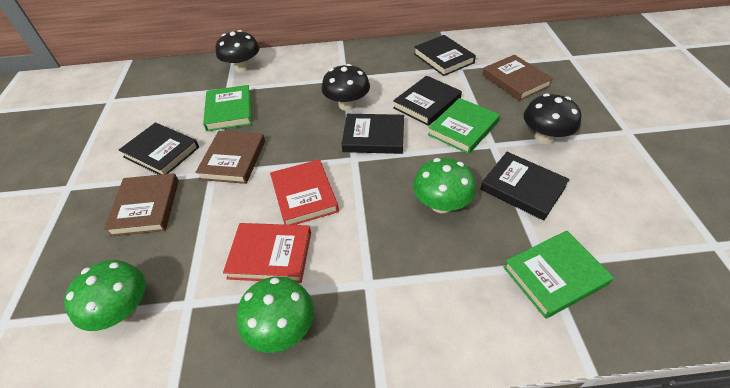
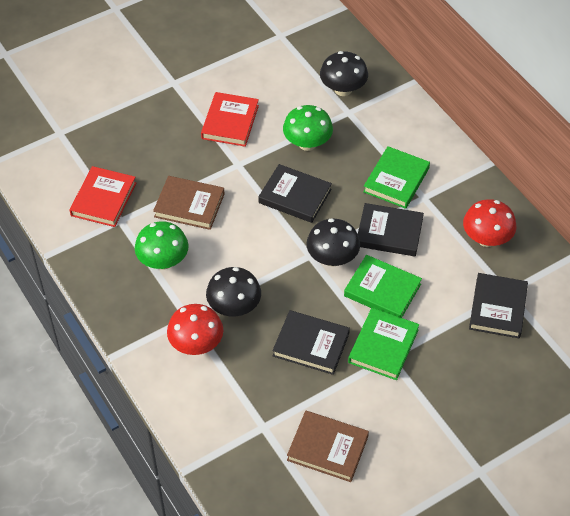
black book: 5 -> 4
brown book: 3 -> 2
green mushroom: 3 -> 2
red mushroom: 0 -> 2

